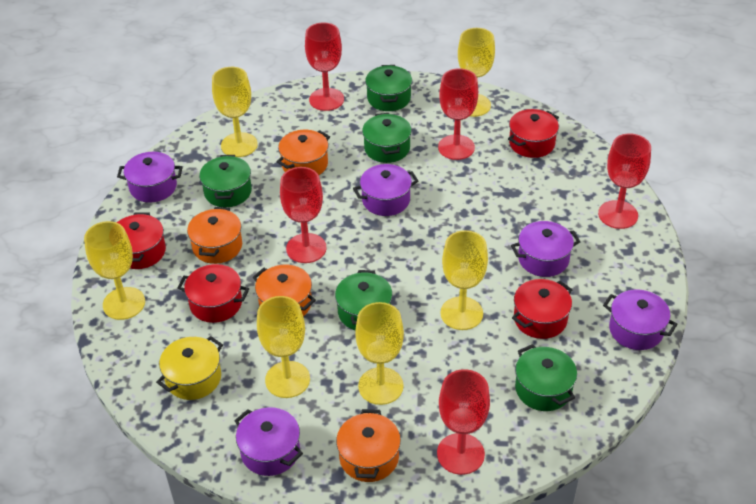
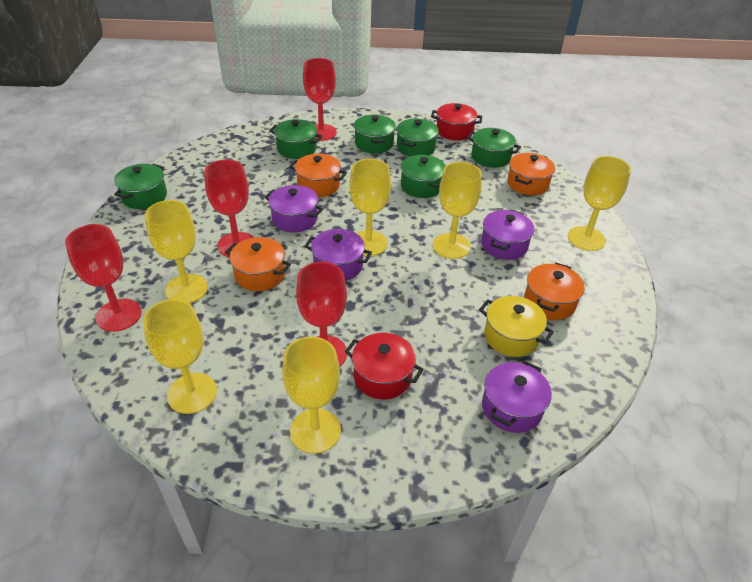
green pot: 5 -> 6
purple pot: 5 -> 4
red goblet: 5 -> 4
red pot: 4 -> 2

